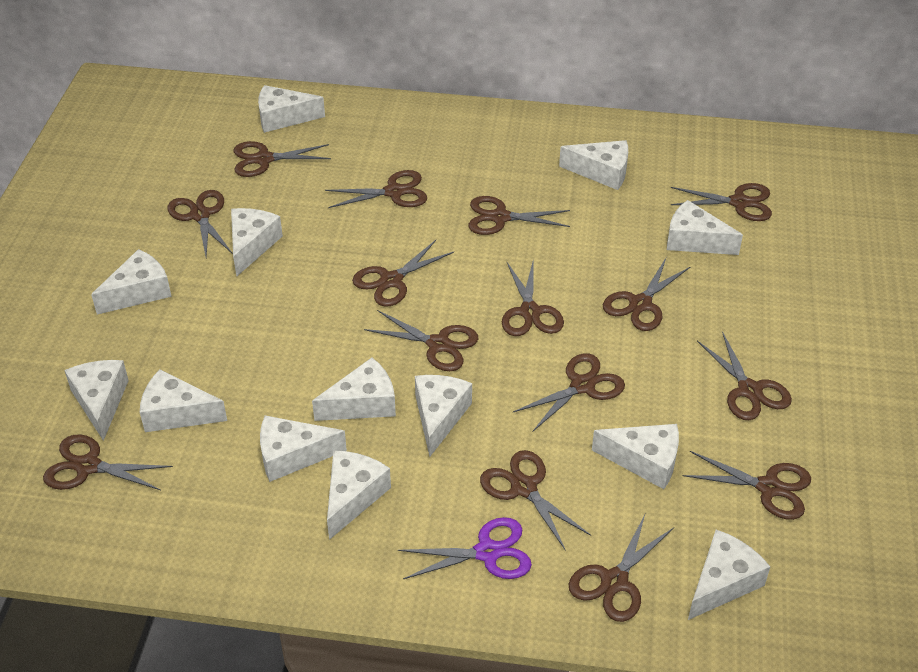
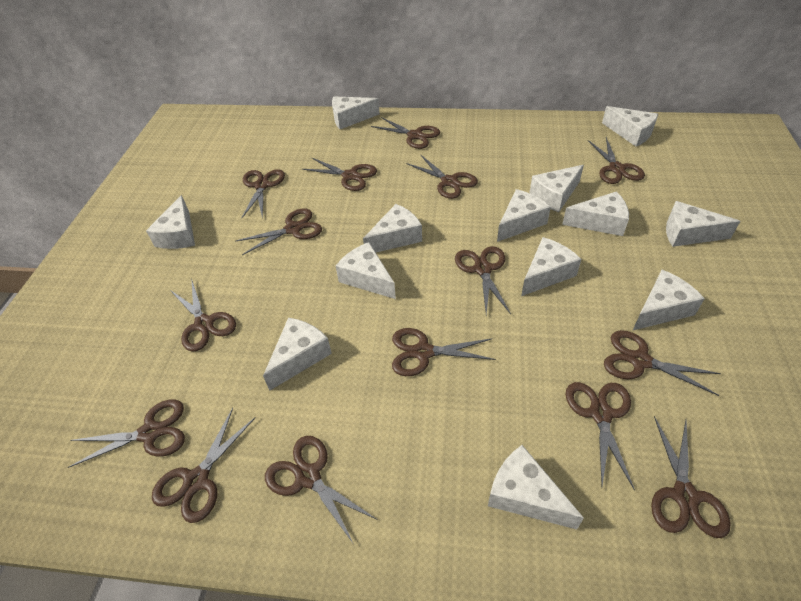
purple scissors: 1 -> 0

